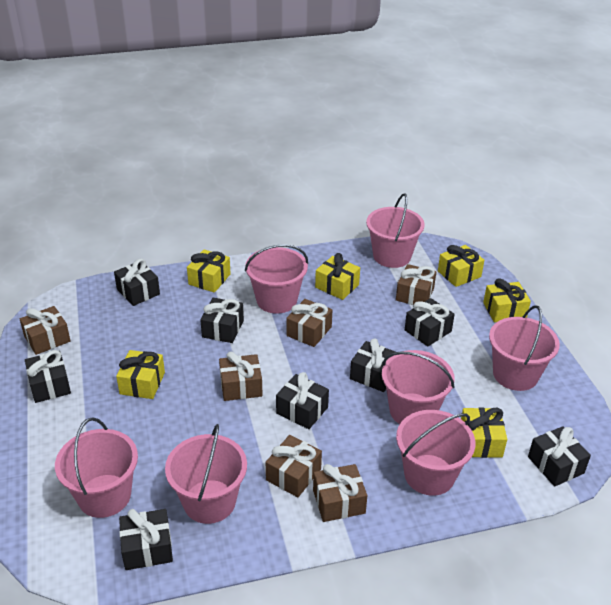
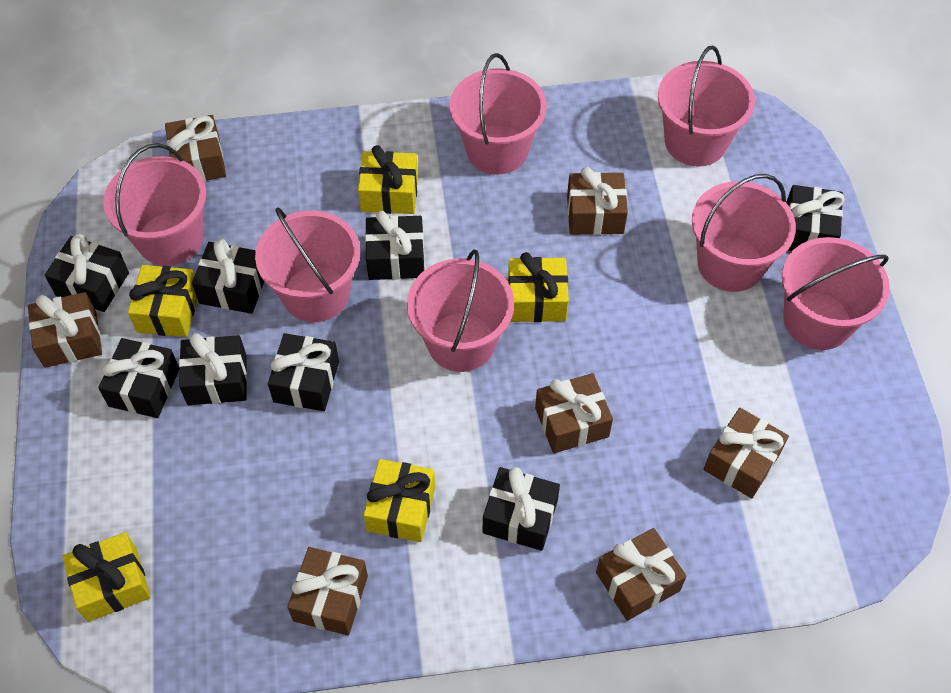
brown gift: 6 -> 7
yellow gift: 6 -> 5

